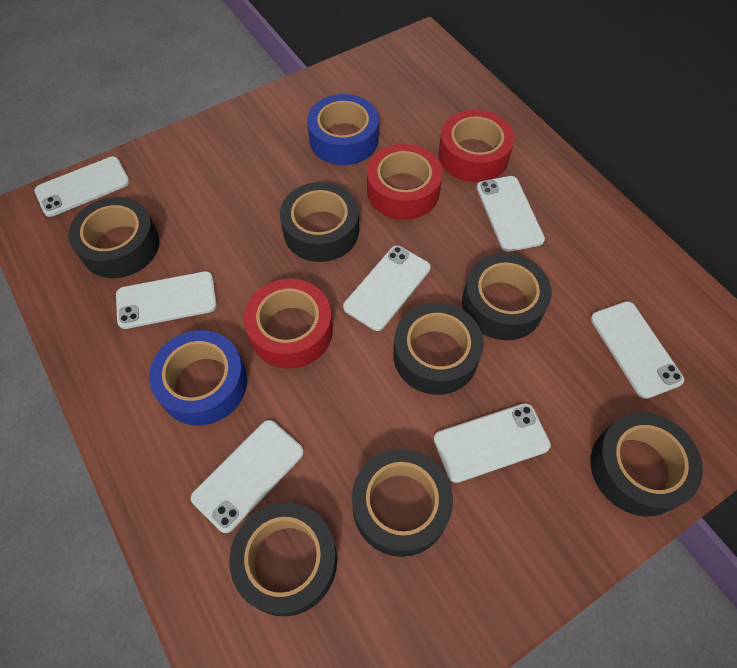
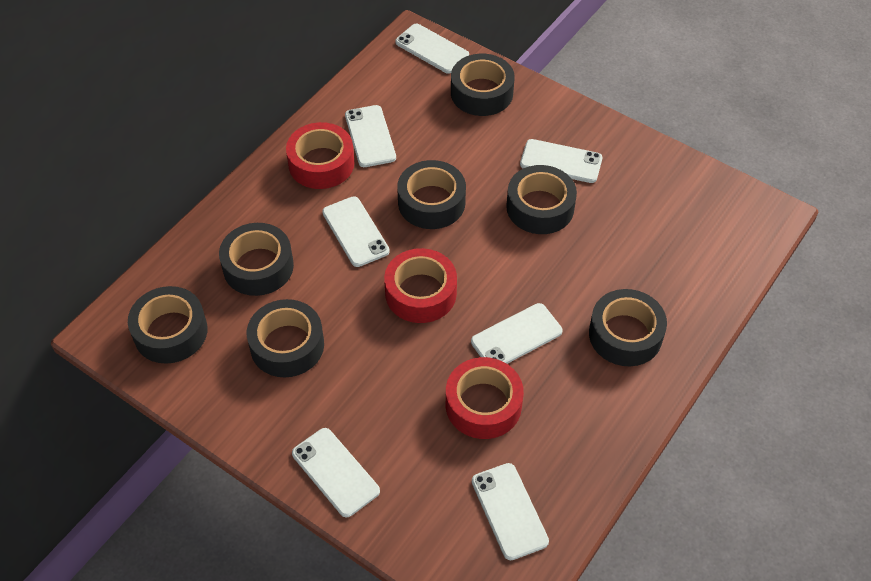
blue tape: 2 -> 0

